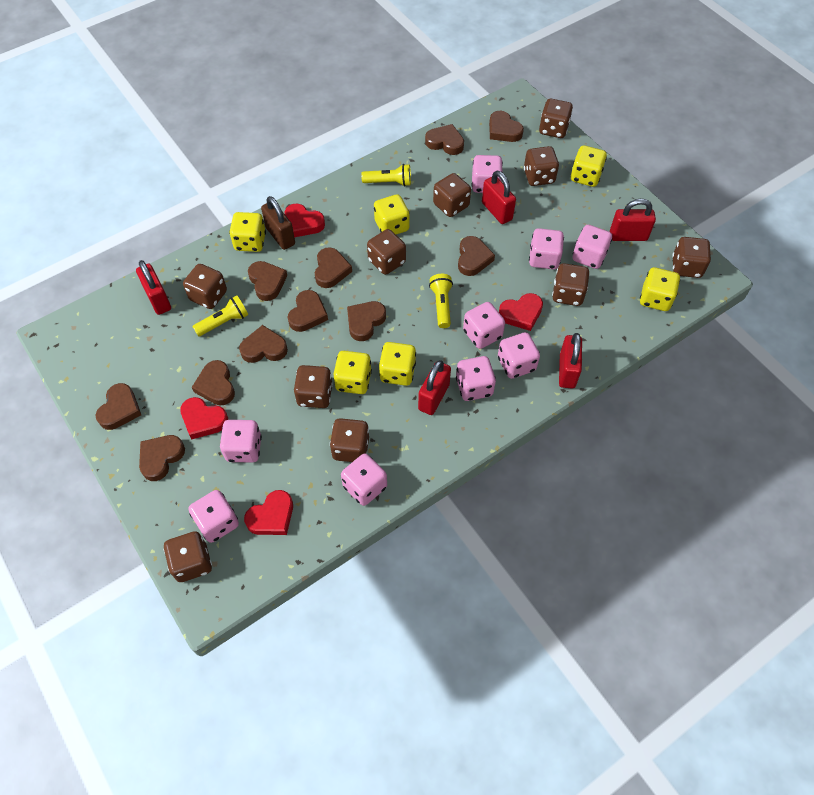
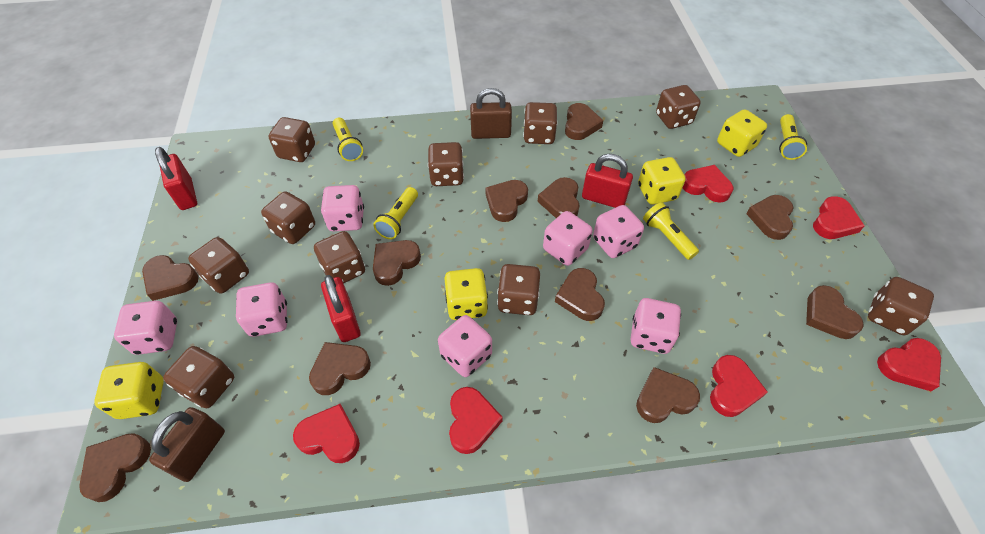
brown padlock: 1 -> 2
pink dice: 9 -> 7
red heart: 4 -> 6
red padlock: 5 -> 3
yellow dice: 6 -> 4
yellow flashlight: 3 -> 4

